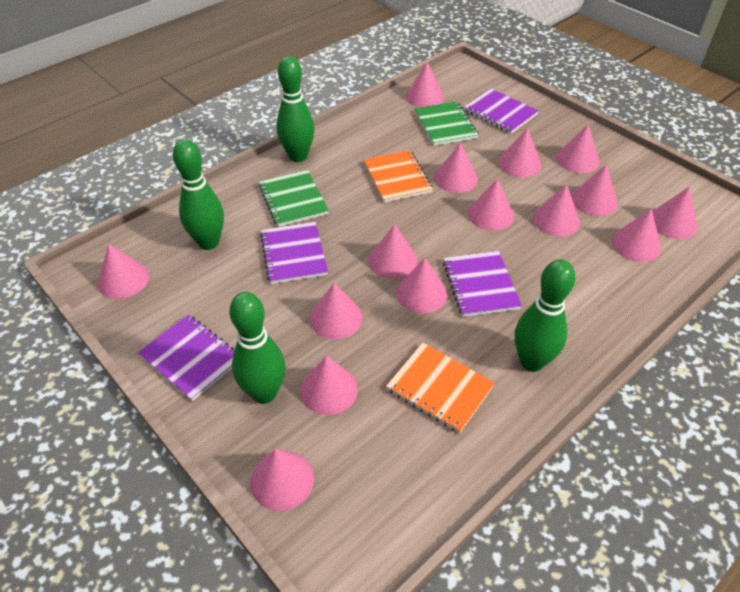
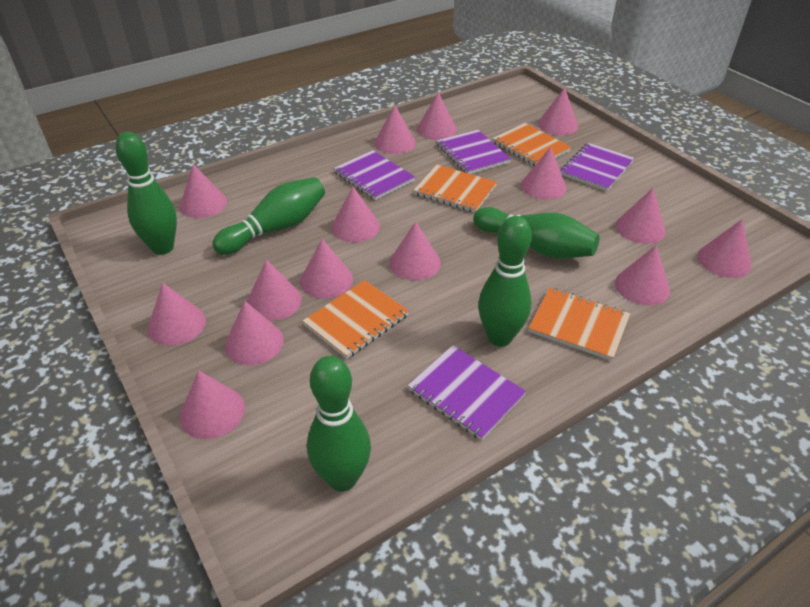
green bowling pin: 4 -> 5
green notebook: 2 -> 0
orange notebook: 2 -> 4

